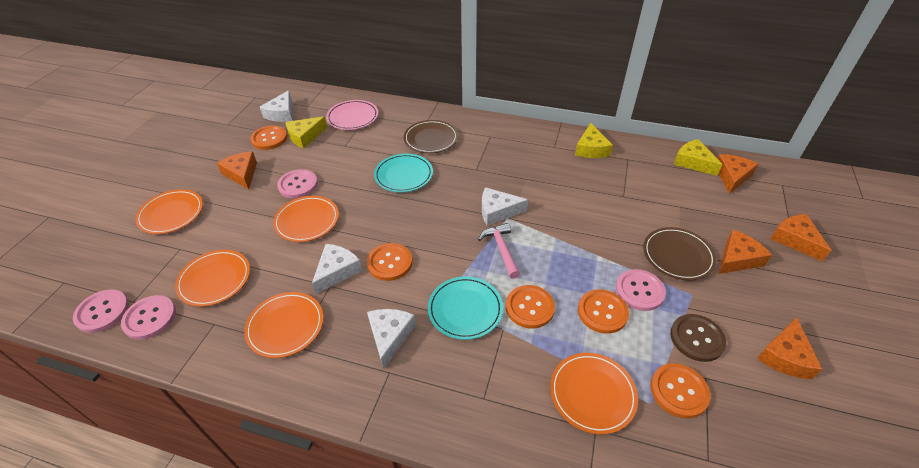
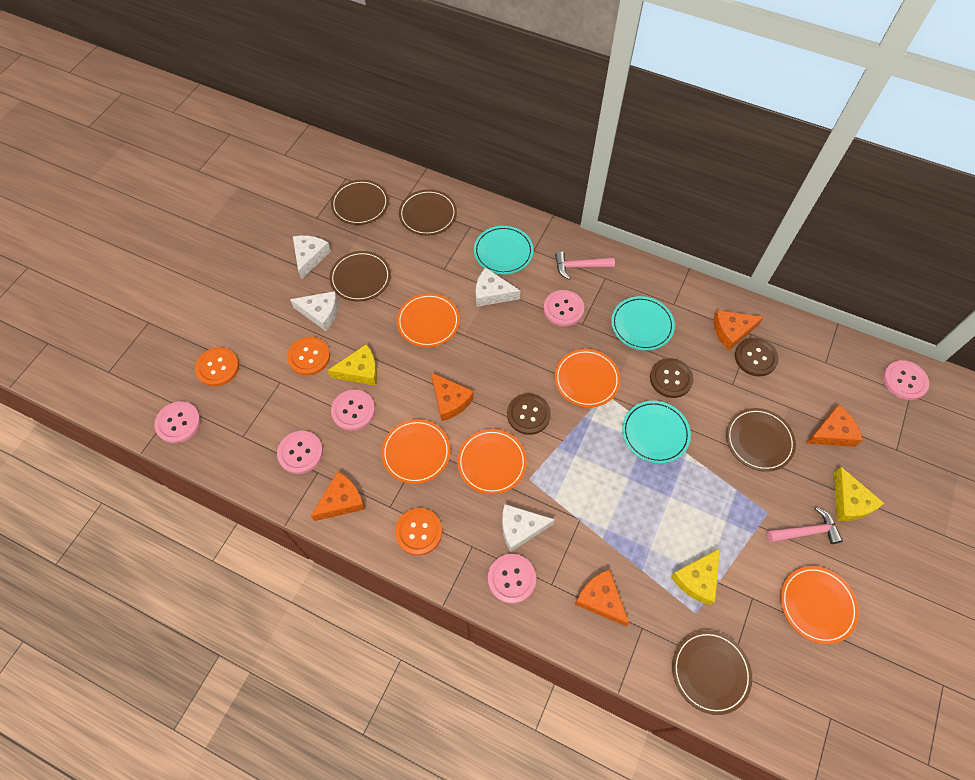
brown button: 1 -> 3
brown plate: 2 -> 5
orange button: 5 -> 3
pink button: 4 -> 6
pink hammer: 1 -> 2
pink plate: 1 -> 0
turquoise plate: 2 -> 3

